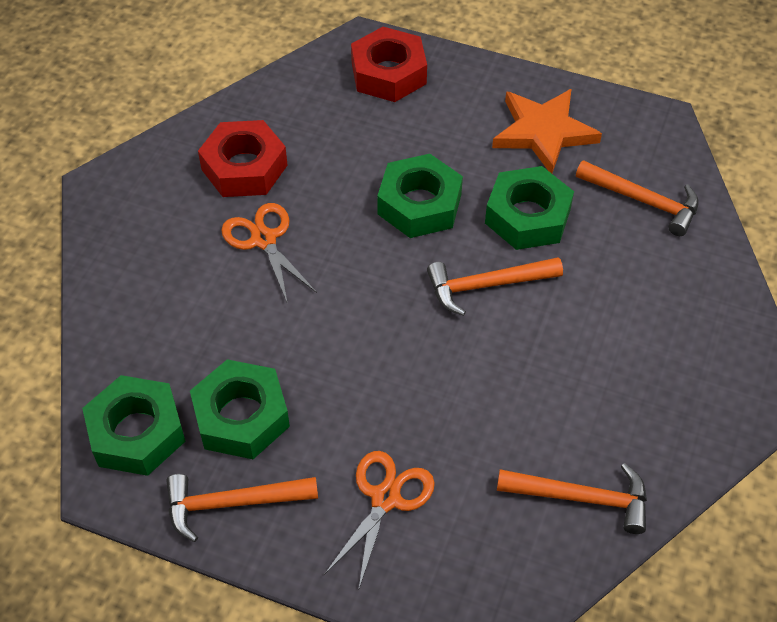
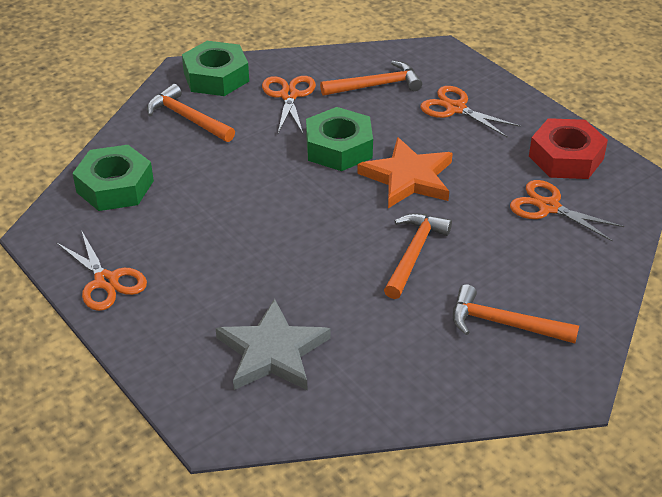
green nut: 4 -> 3
grey star: 0 -> 1
orange scissors: 2 -> 4
red nut: 2 -> 1

